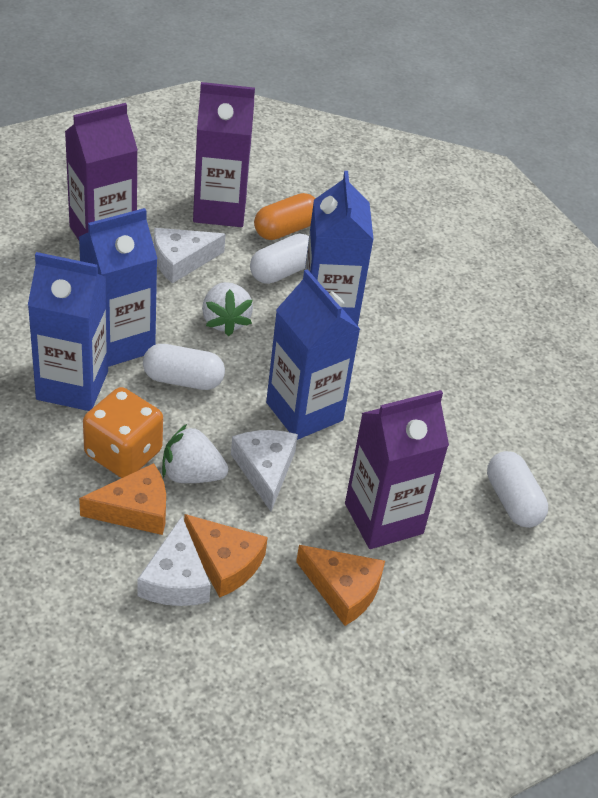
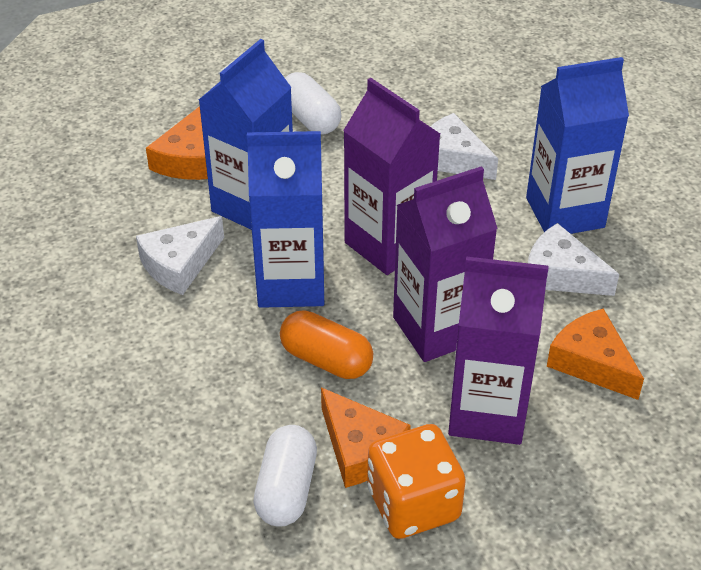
blue carton: 4 -> 3
white capsule: 3 -> 2
white strawberry: 2 -> 0

